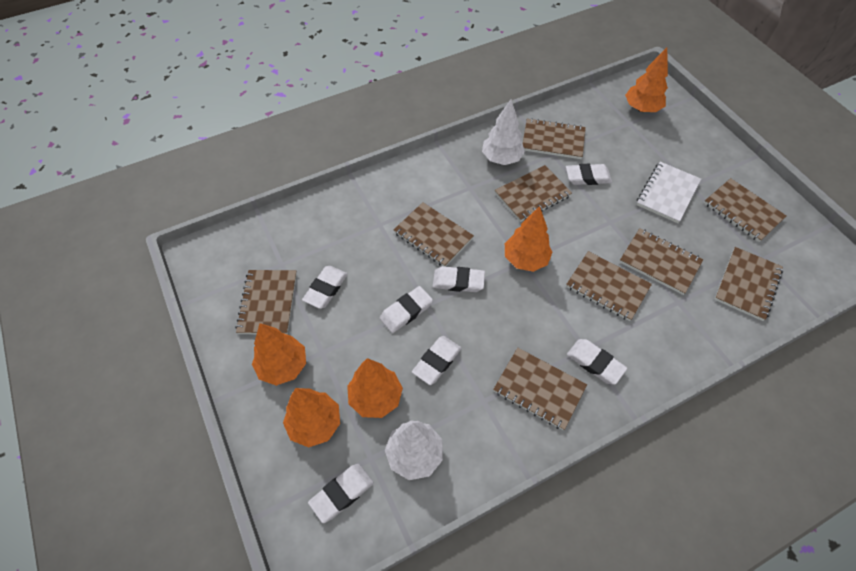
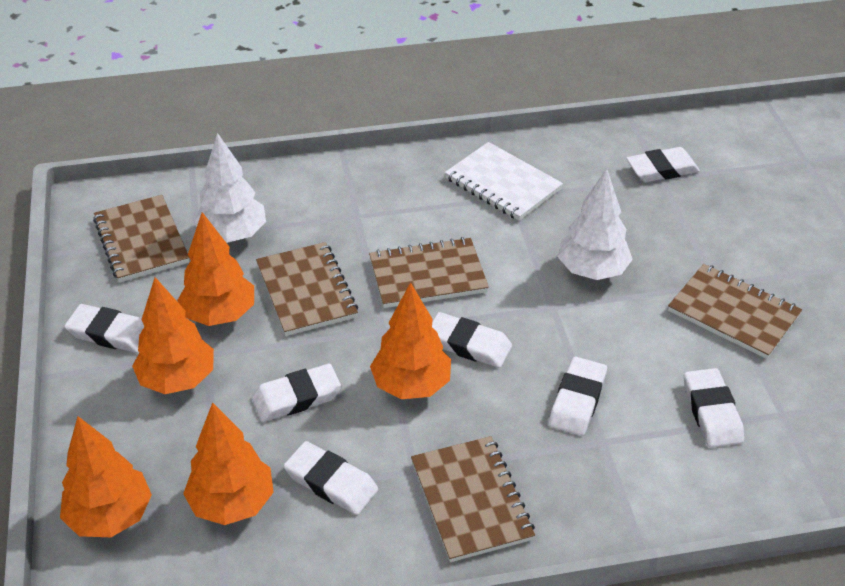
brown notebook: 9 -> 5

